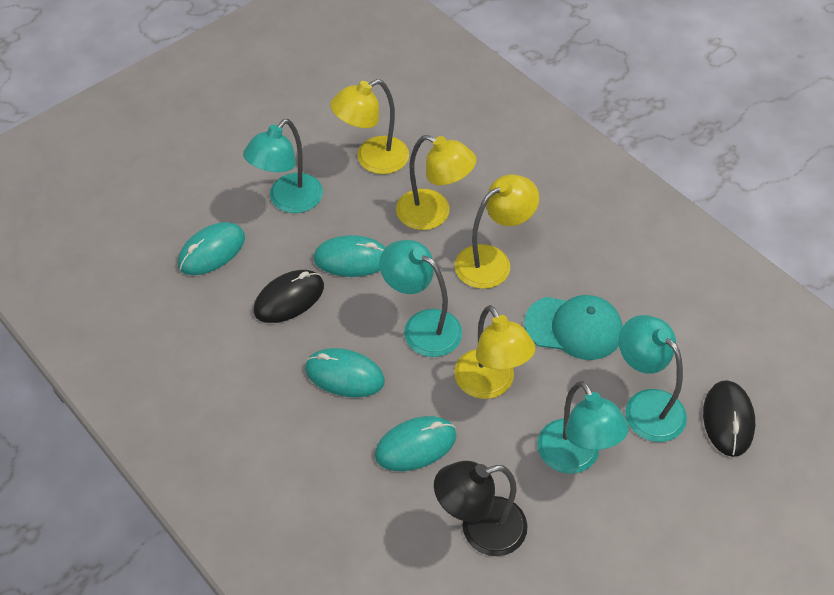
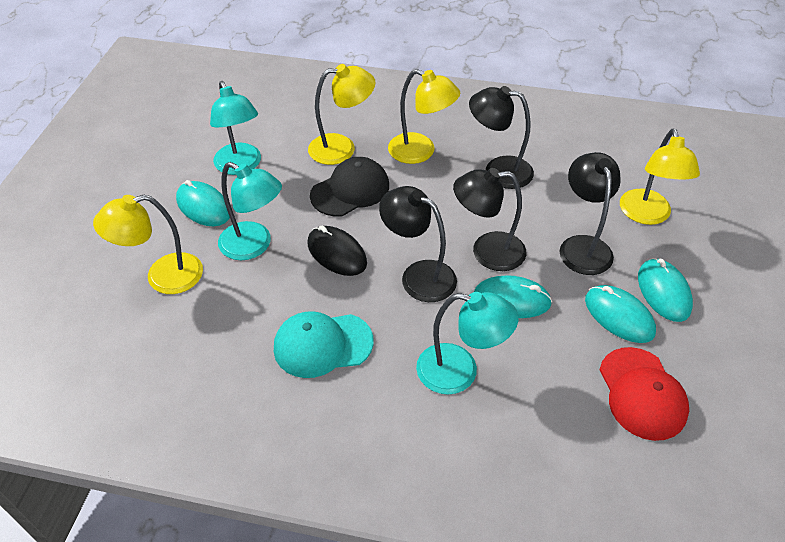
black cap: 0 -> 1
black lamp: 1 -> 4
black mouse: 2 -> 1
red cap: 0 -> 1
turquoise lamp: 4 -> 3

